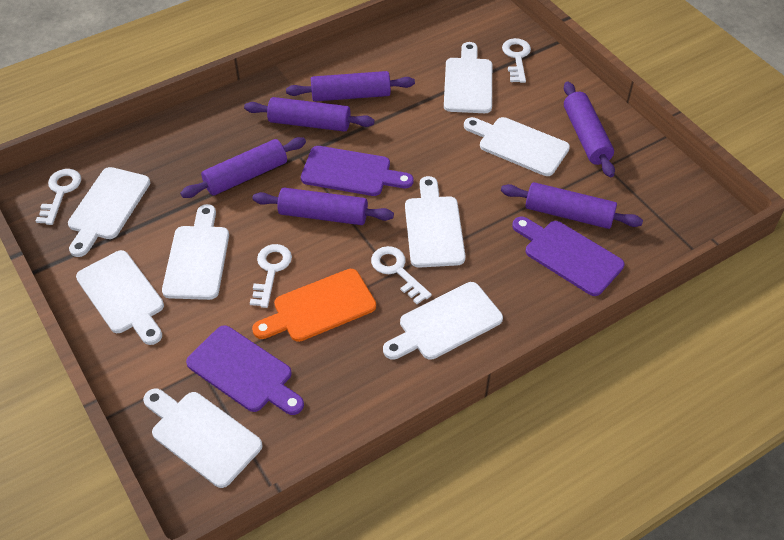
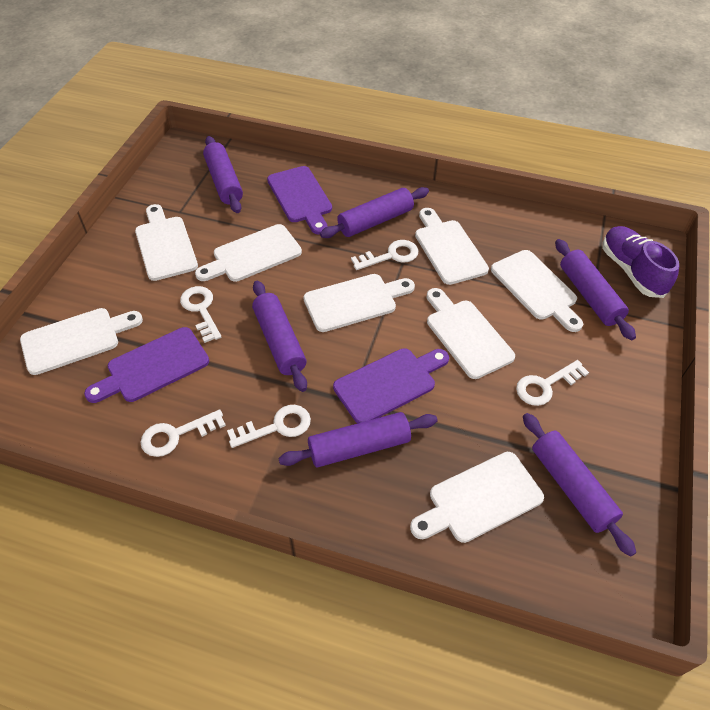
orange cutting board: 1 -> 0
purple shoe: 0 -> 1
white key: 4 -> 5

